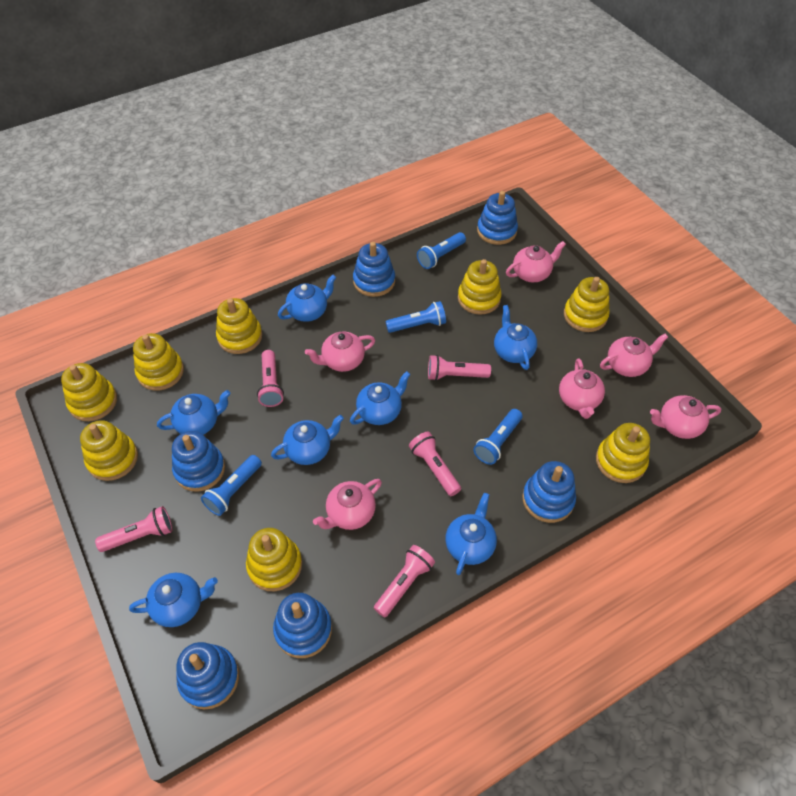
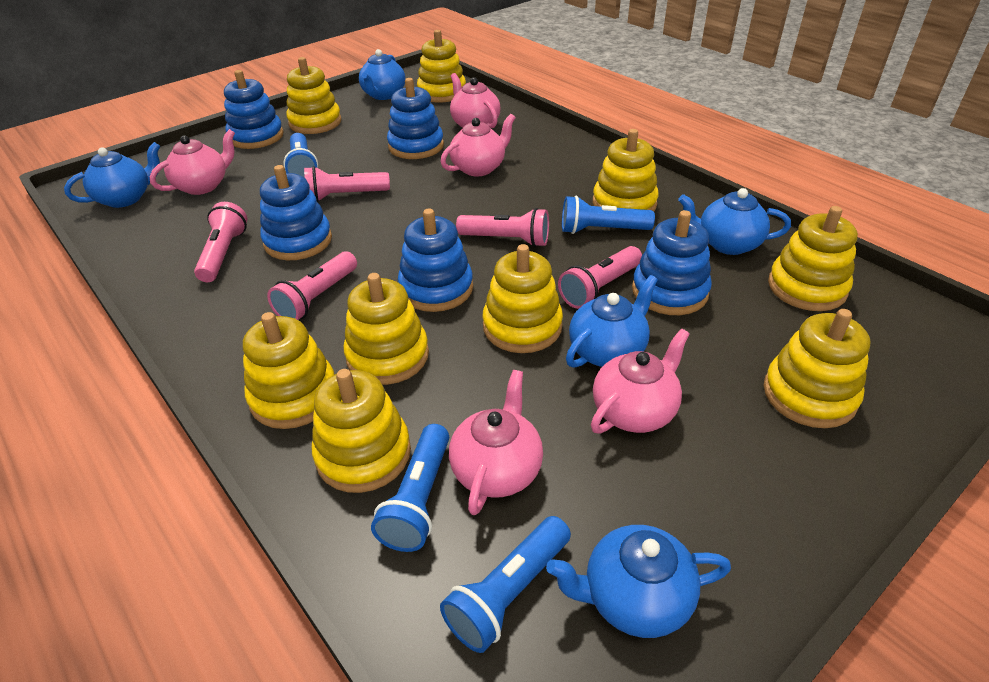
blue stacking toy: 6 -> 5
blue teapot: 7 -> 5
pink teapot: 6 -> 5
yellow stacking toy: 8 -> 9

